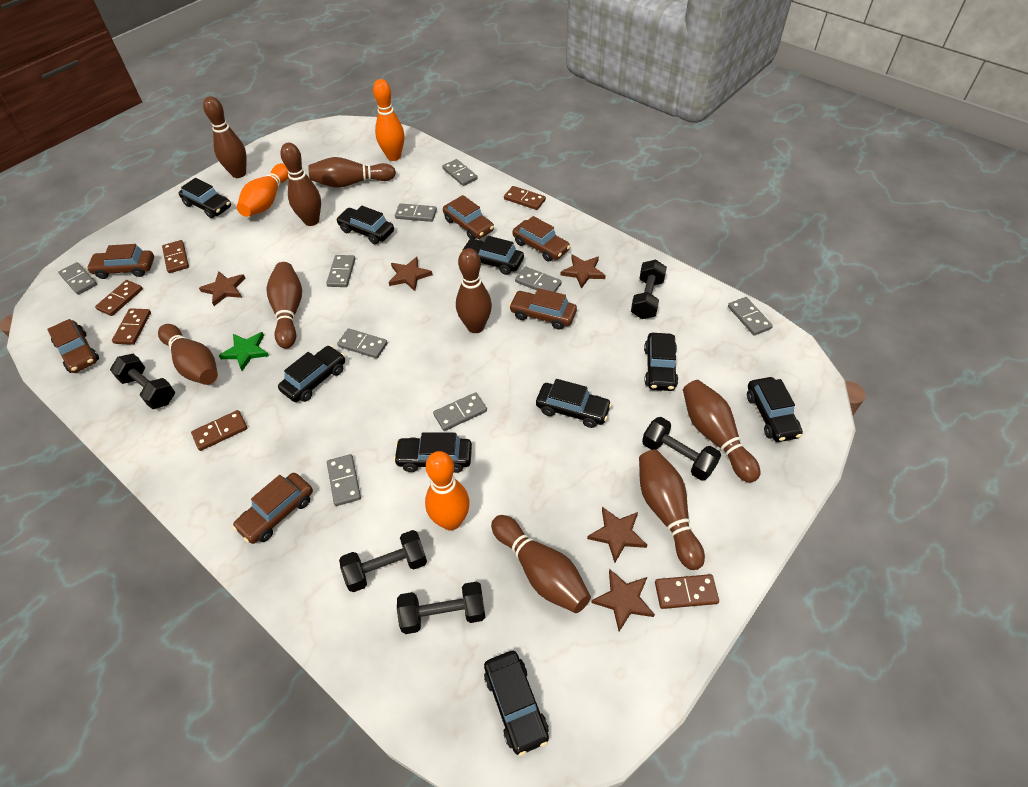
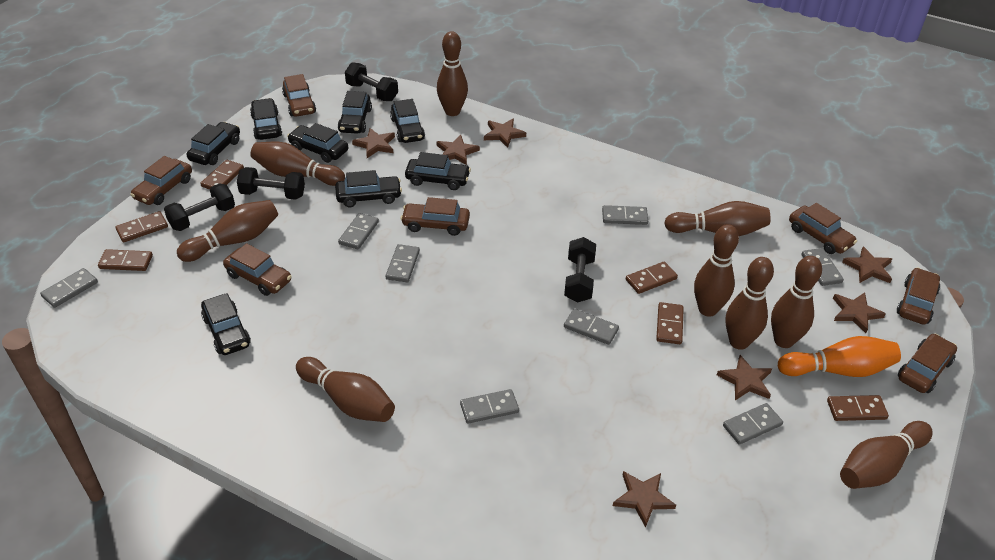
black car: 9 -> 8
black dumbbell: 5 -> 4
brown car: 6 -> 7
brown star: 5 -> 7
green star: 1 -> 0
grey domino: 9 -> 8
orange bowling pin: 3 -> 1

